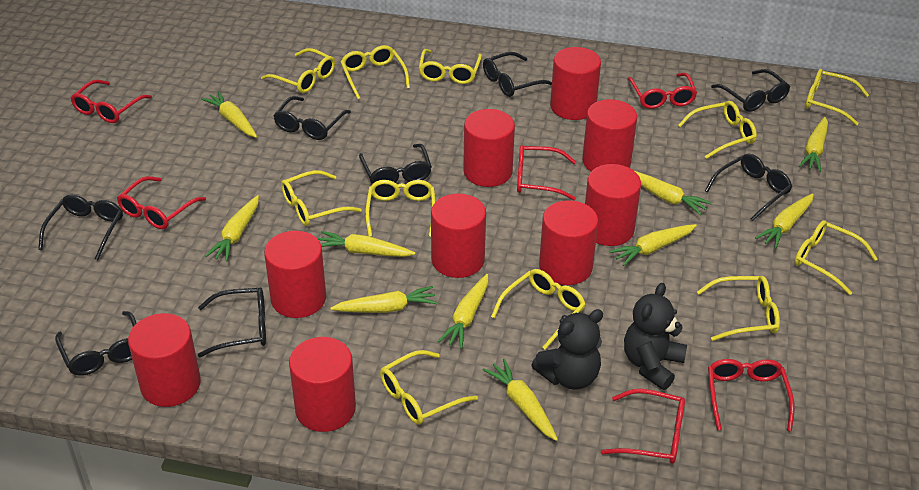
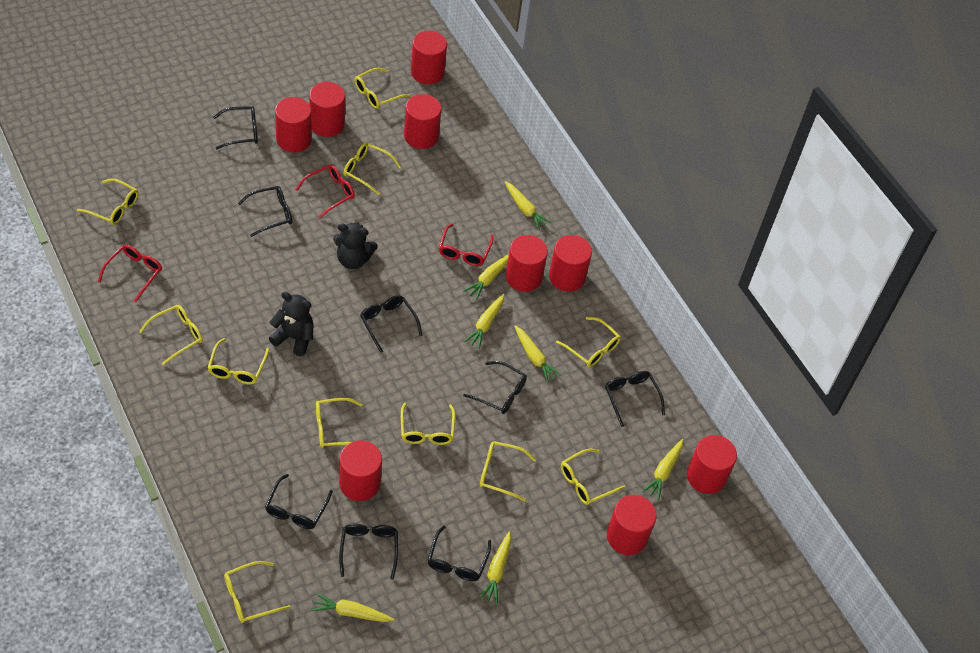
red glasses: 6 -> 3
yellow carrot: 10 -> 7

